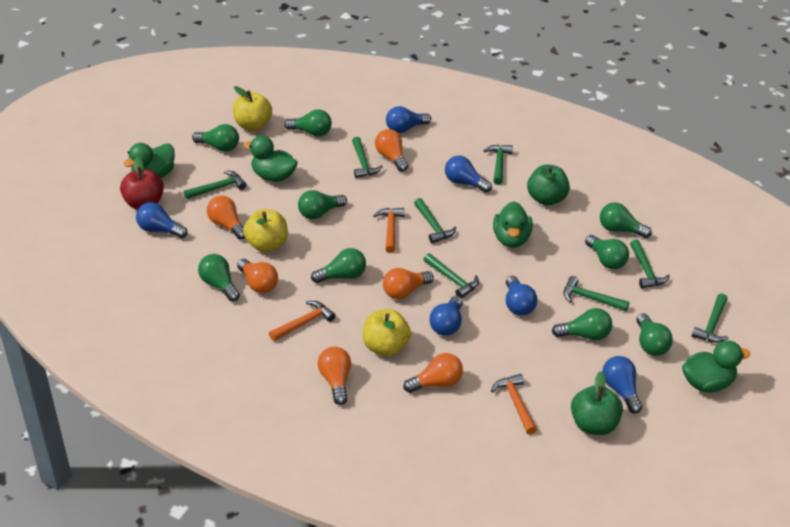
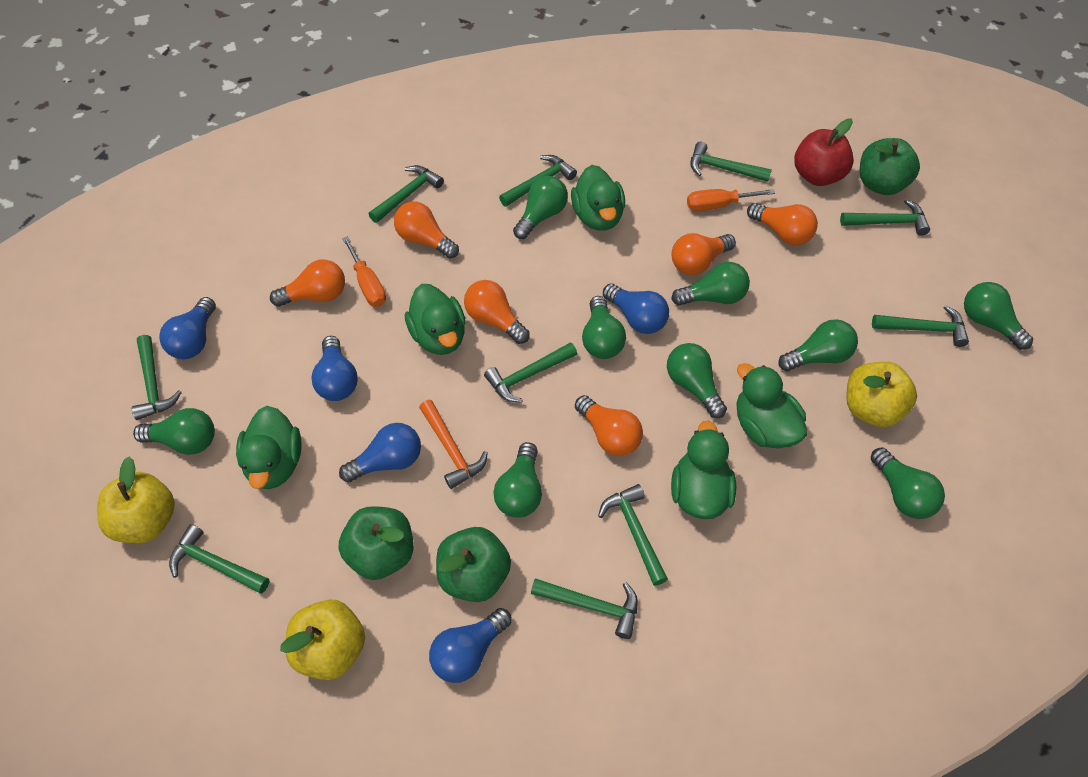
blue light bulb: 6 -> 5
green apple: 2 -> 3
green duck: 4 -> 5
green hammer: 8 -> 10
orange hammer: 3 -> 1
orange screwdriver: 0 -> 2

